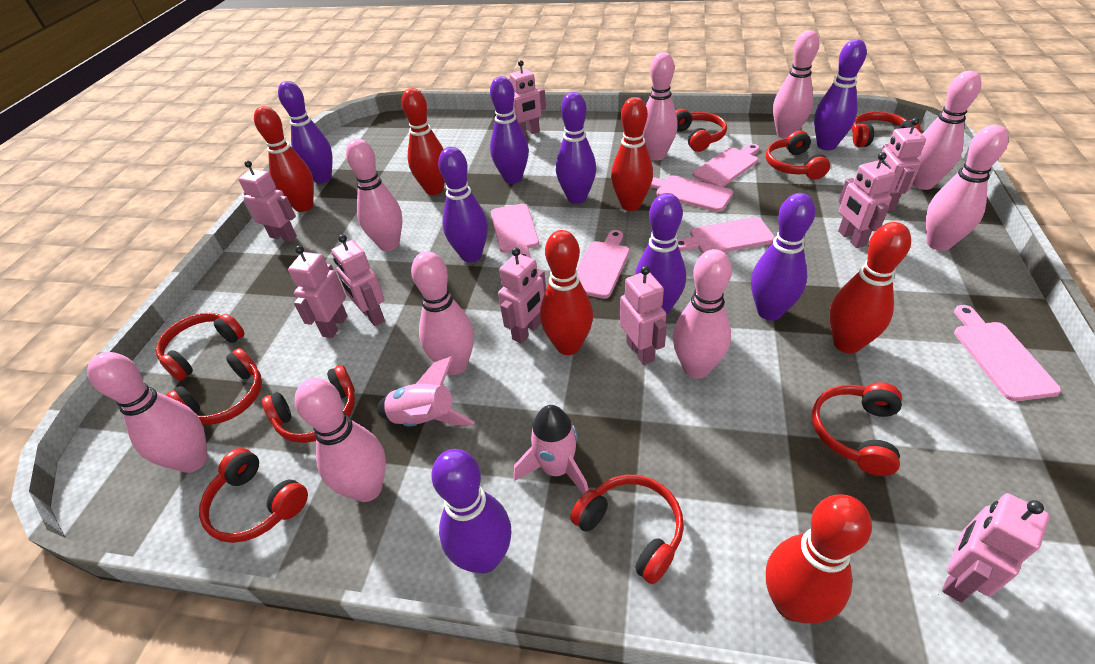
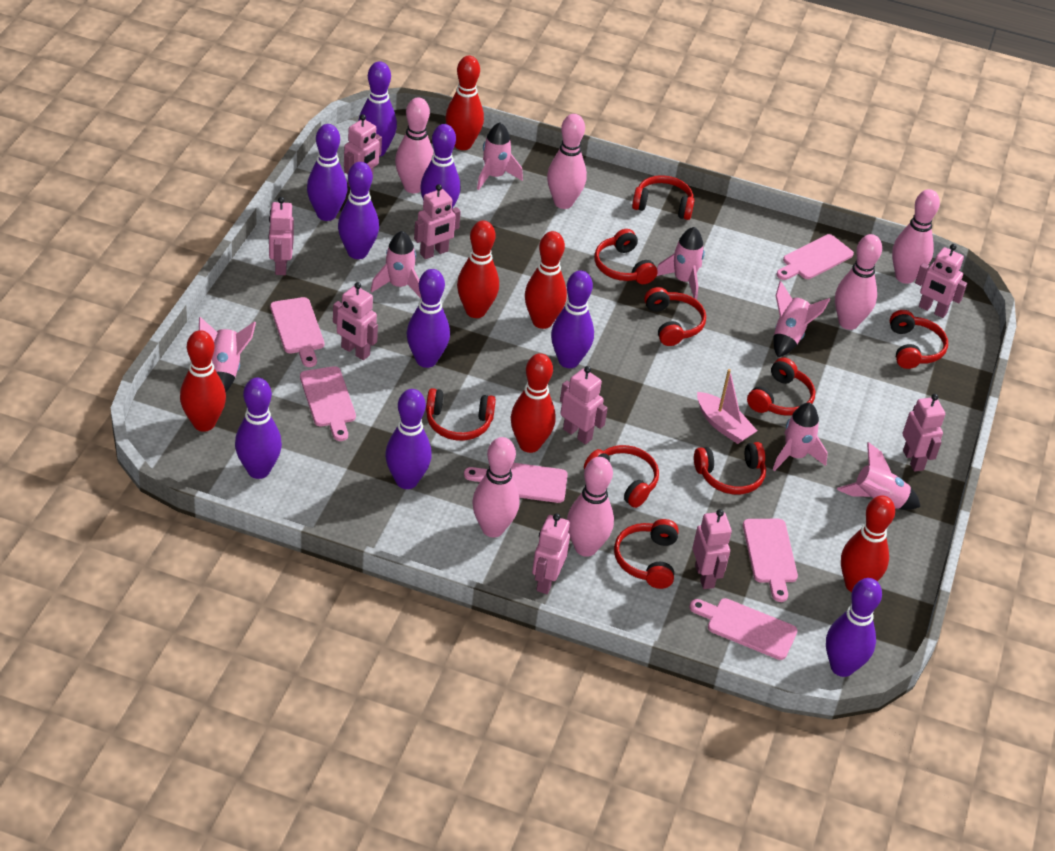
pink boat: 0 -> 1
pink bowling pin: 9 -> 6
pink rocket: 2 -> 7
purple bowling pin: 8 -> 9

